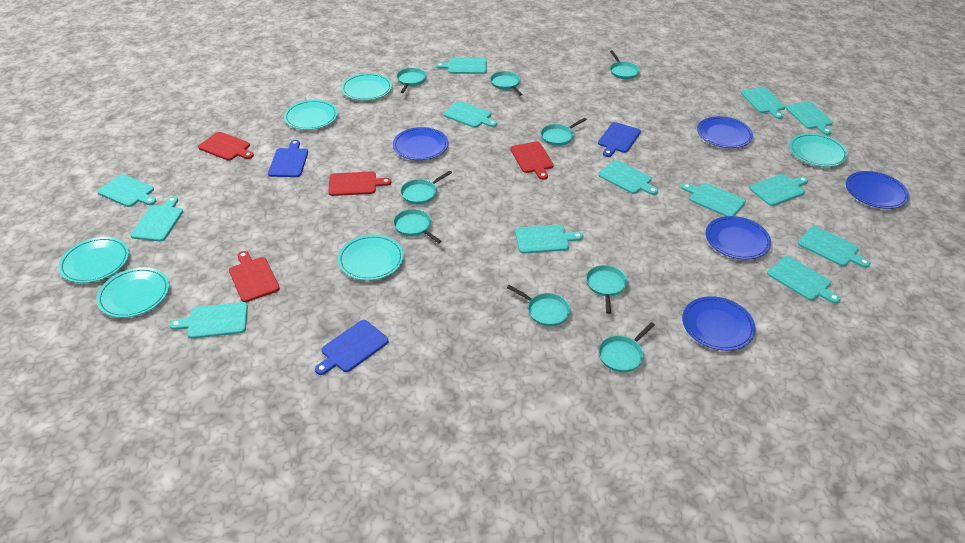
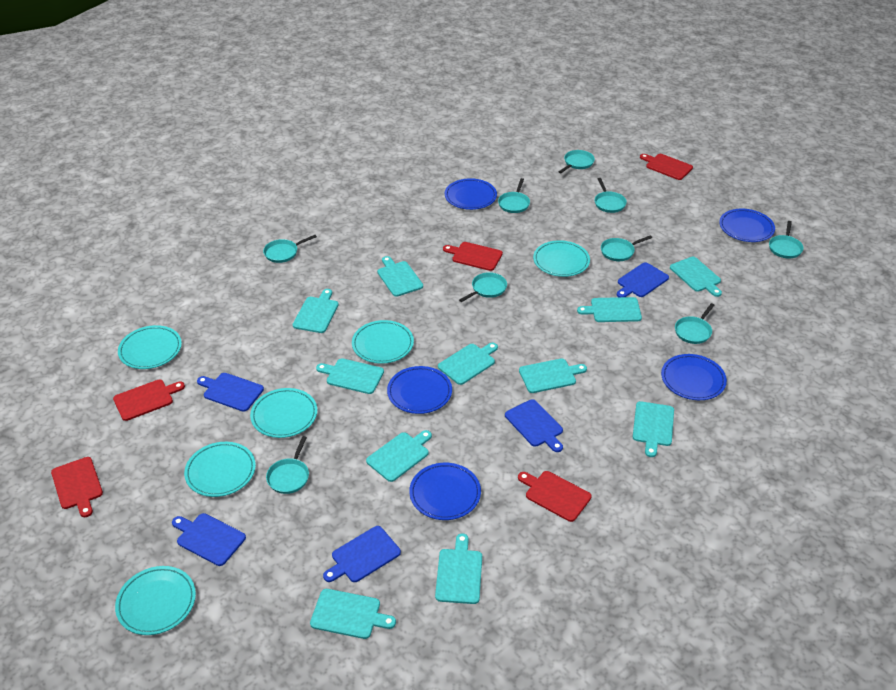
blue cutting board: 3 -> 5
red cutting board: 4 -> 5
turquoise cutting board: 13 -> 11

